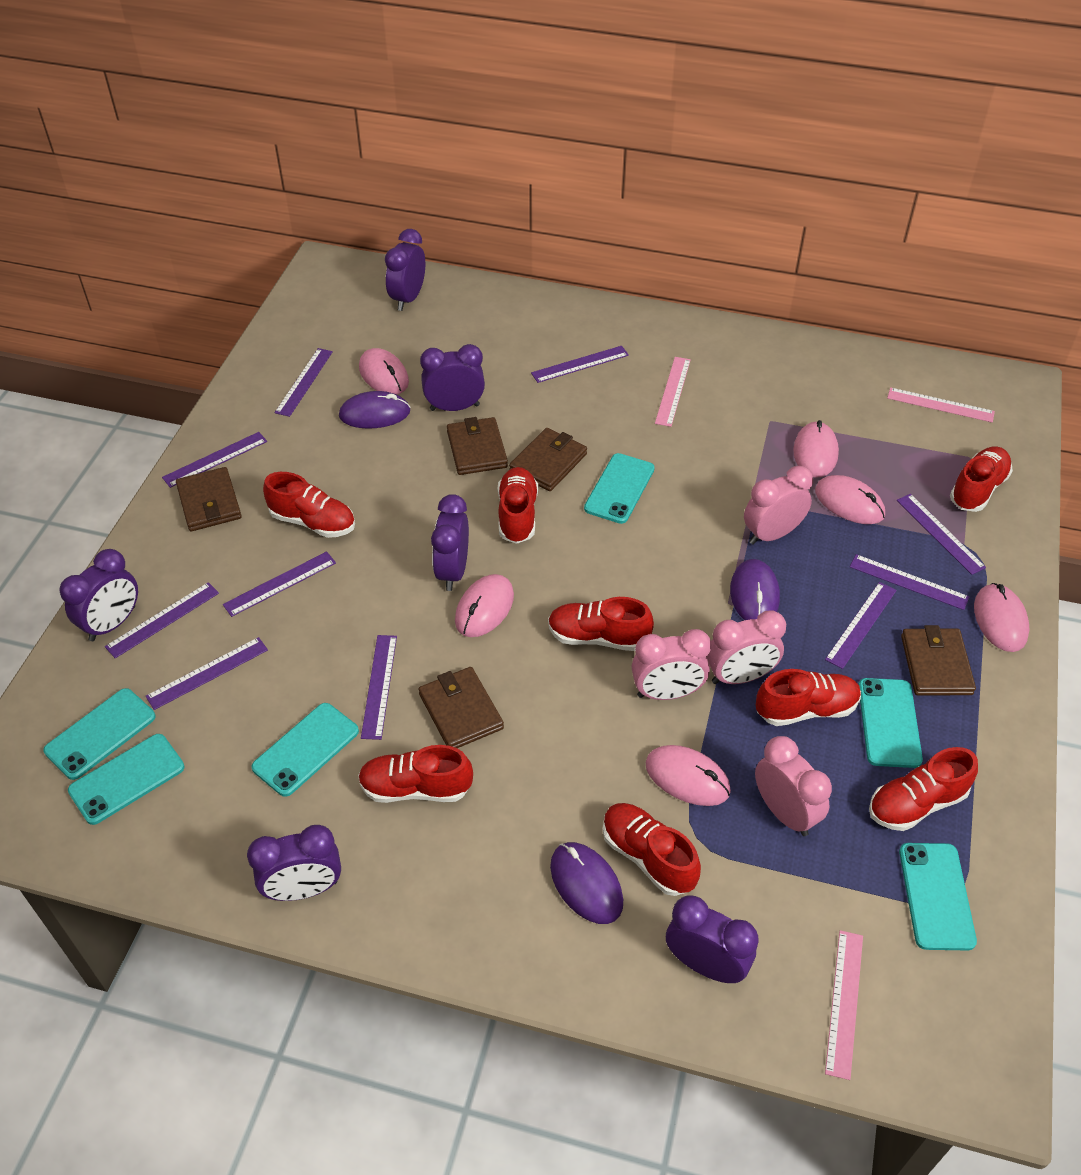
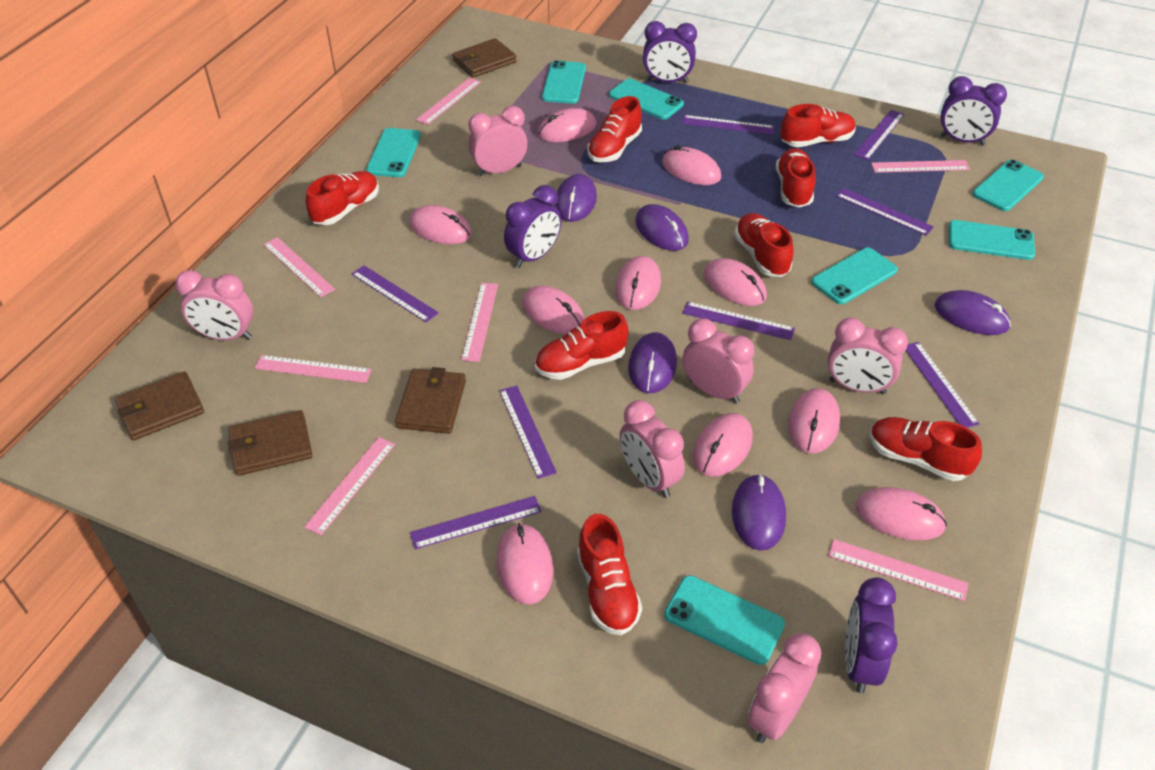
brown wallet: 5 -> 4
pink clock: 4 -> 6
pink mouse: 6 -> 10
pink ruler: 3 -> 7
purple clock: 6 -> 4
purple mouse: 3 -> 5
purple ruler: 10 -> 8
turquoise phone: 6 -> 7

